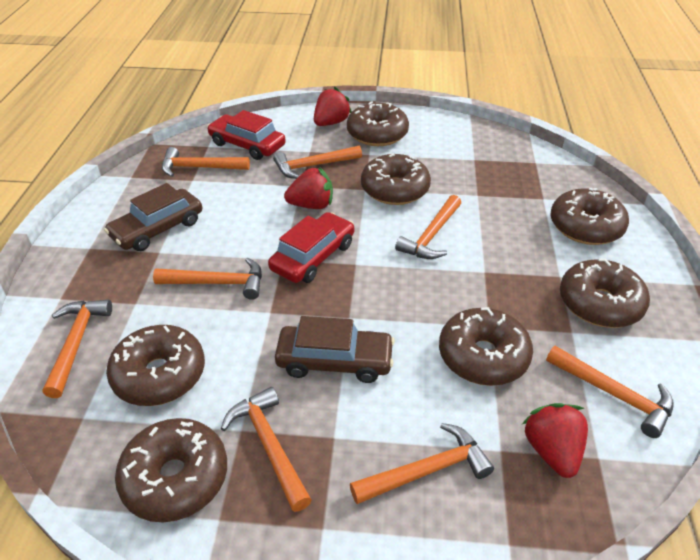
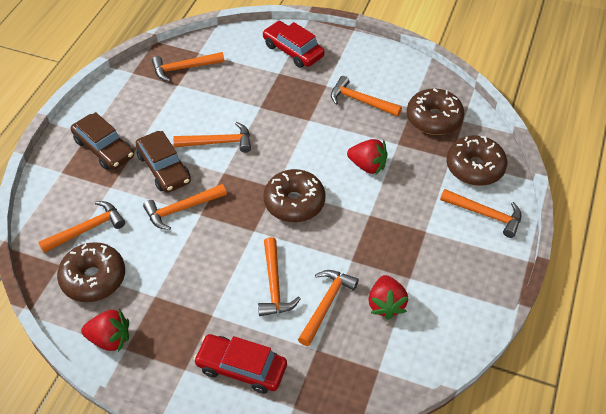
brown donut: 7 -> 4

